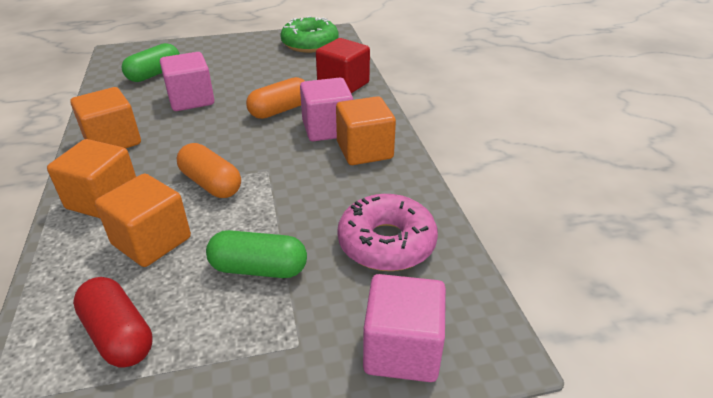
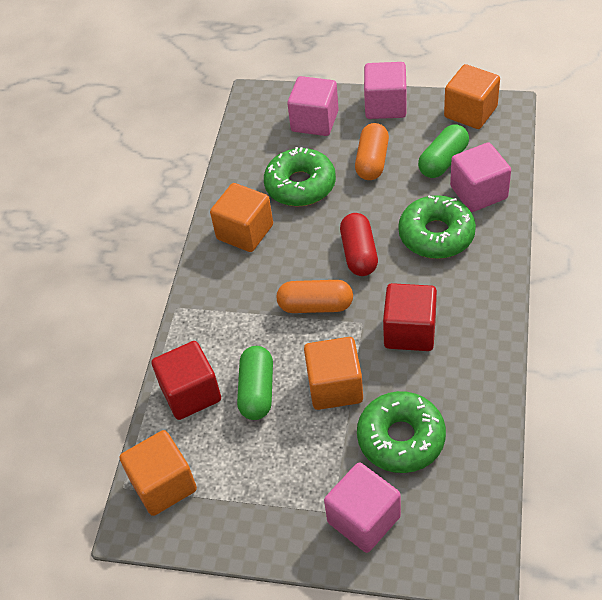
green donut: 1 -> 3
pink cube: 3 -> 4
pink donut: 1 -> 0
red cube: 1 -> 2

